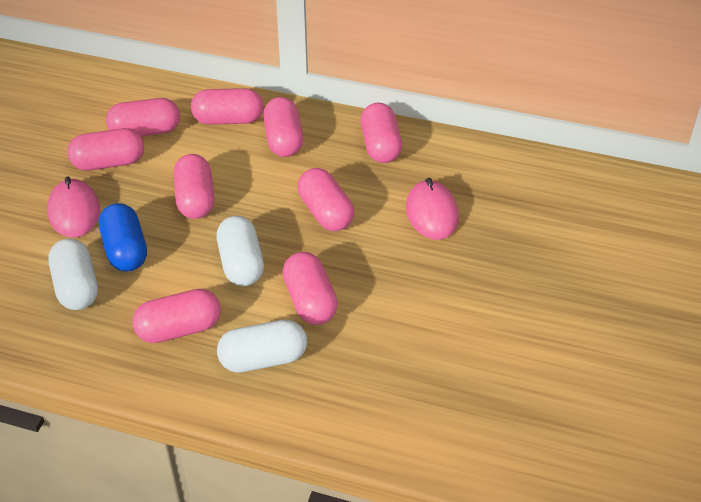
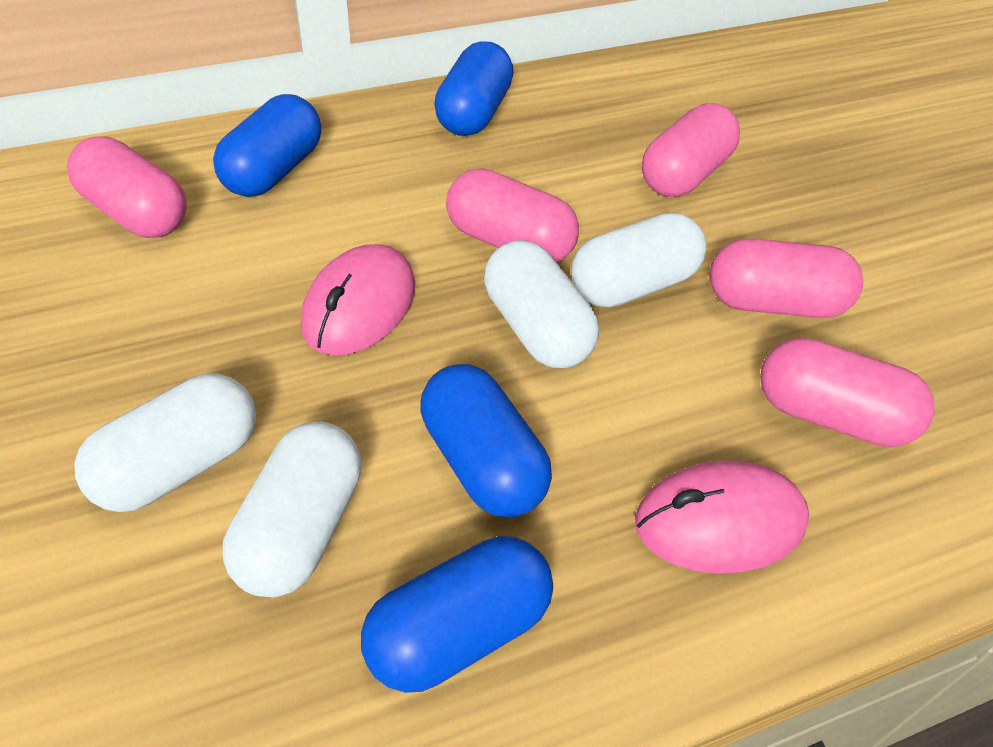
blue capsule: 1 -> 4
pink capsule: 9 -> 5
white capsule: 3 -> 4

